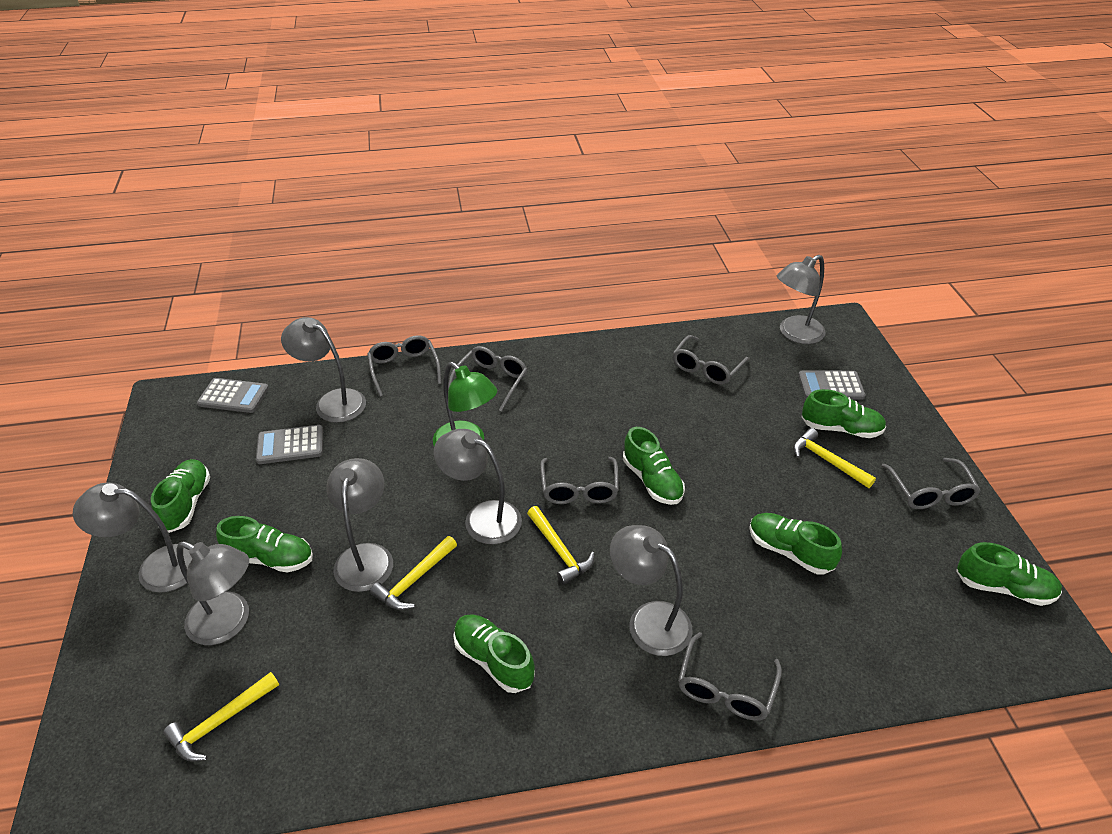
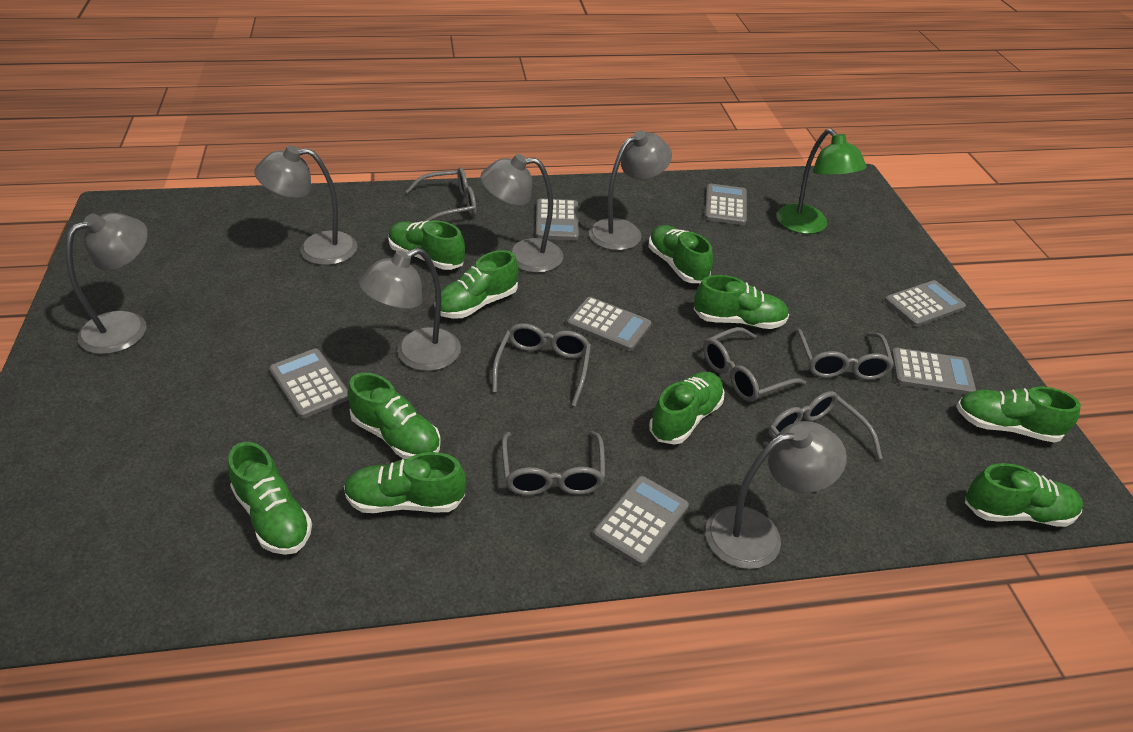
green shoe: 7 -> 10
grey calculator: 3 -> 7
grey lamp: 7 -> 6
yellow hammer: 4 -> 0

